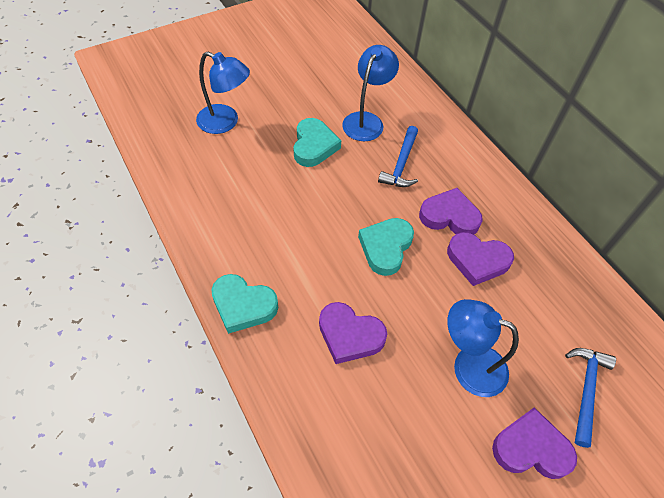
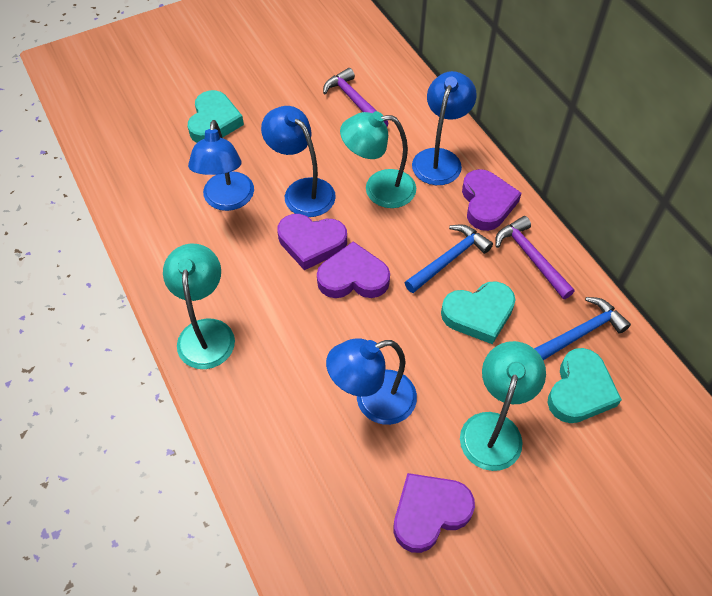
blue lamp: 3 -> 4
purple hammer: 0 -> 2
turquoise lamp: 0 -> 3

